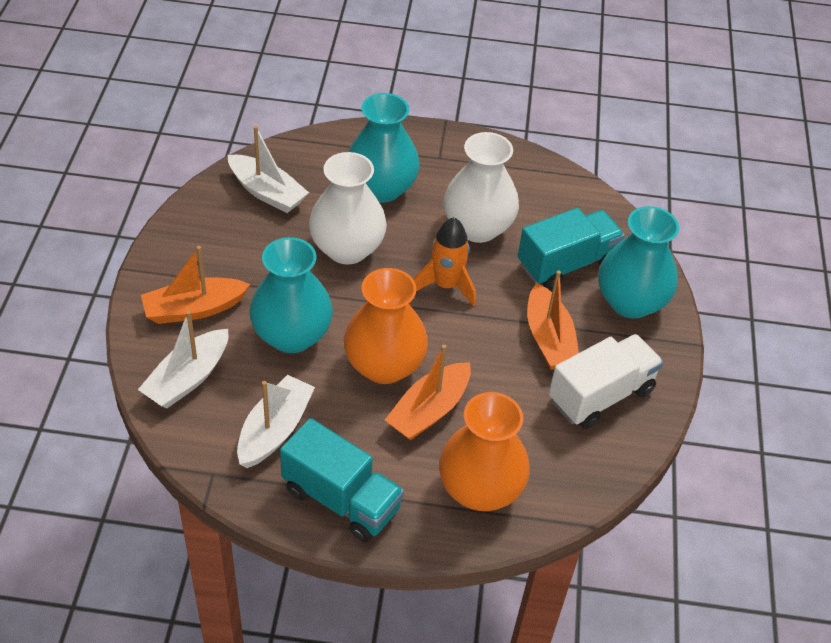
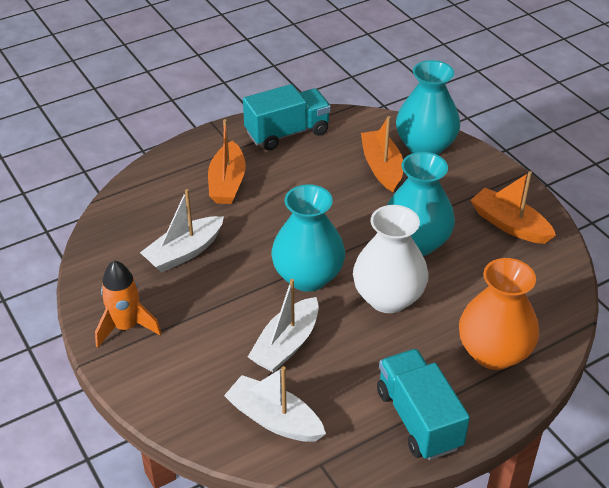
orange vase: 2 -> 1
white truck: 1 -> 0
white vase: 2 -> 1

